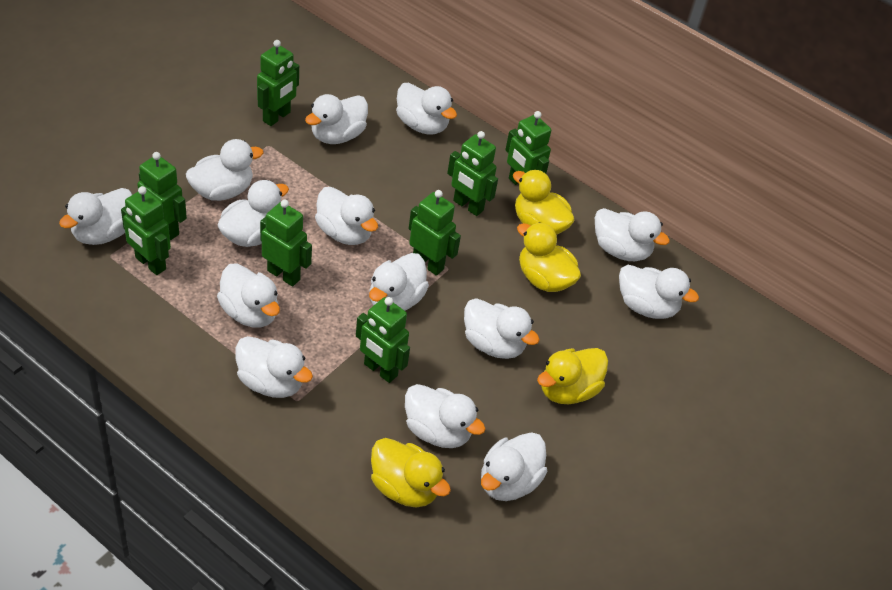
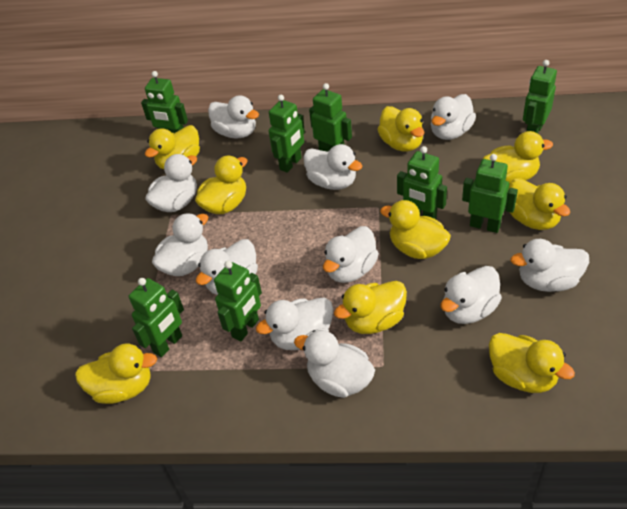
white duck: 14 -> 11
yellow duck: 4 -> 9

